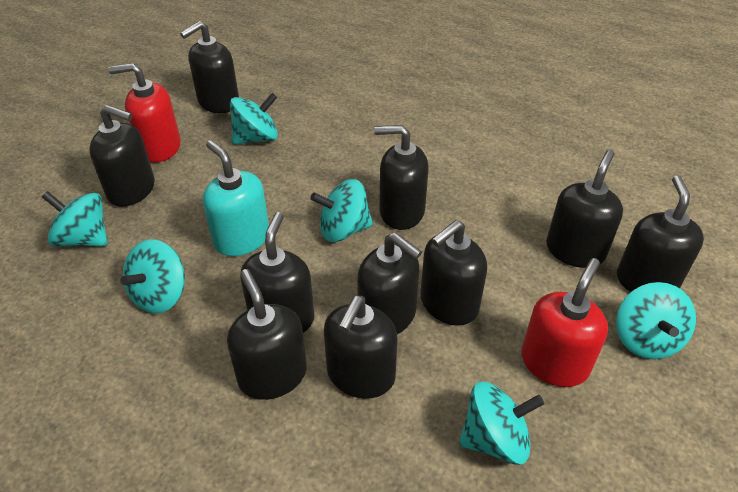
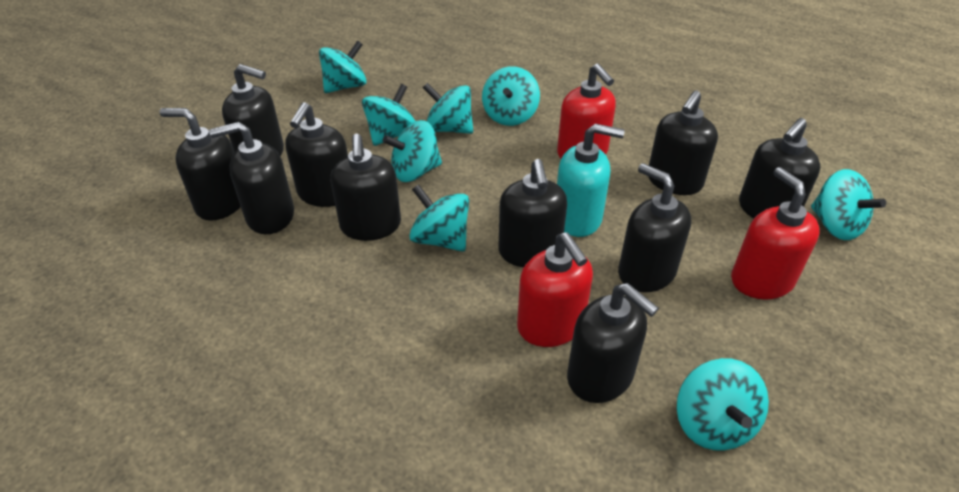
red soap dispenser: 2 -> 3
turquoise spinning top: 6 -> 8

